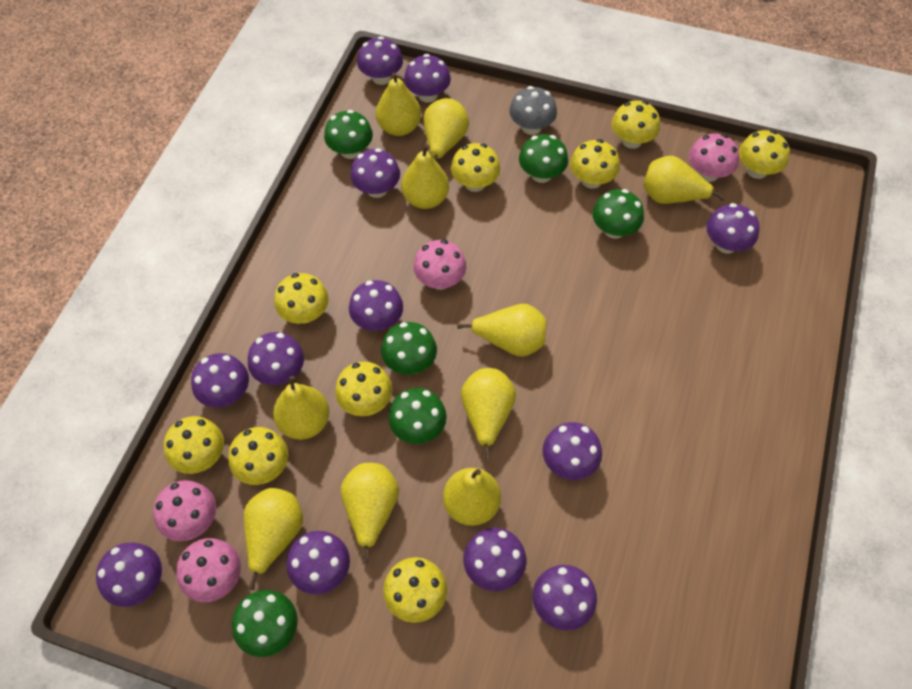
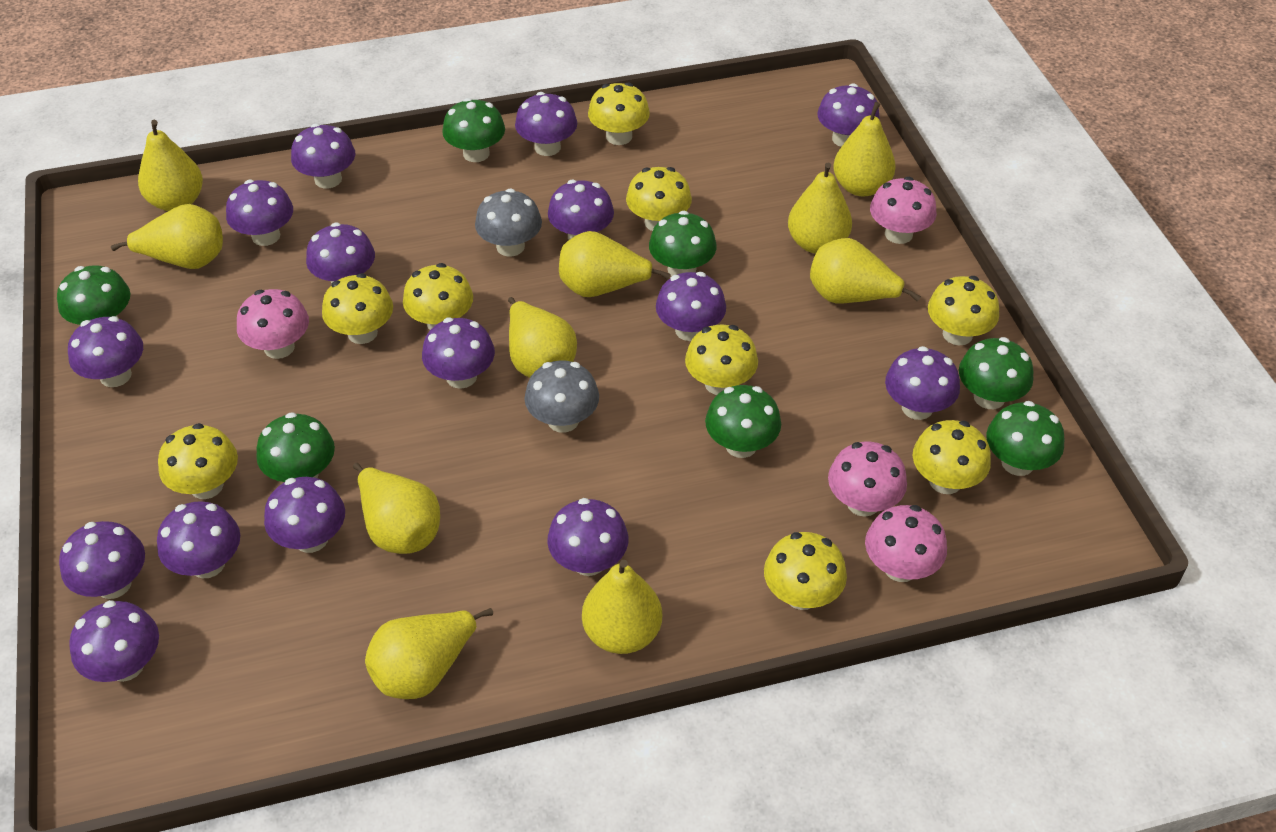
green mushroom: 6 -> 7
grey mushroom: 1 -> 2
purple mushroom: 12 -> 15

